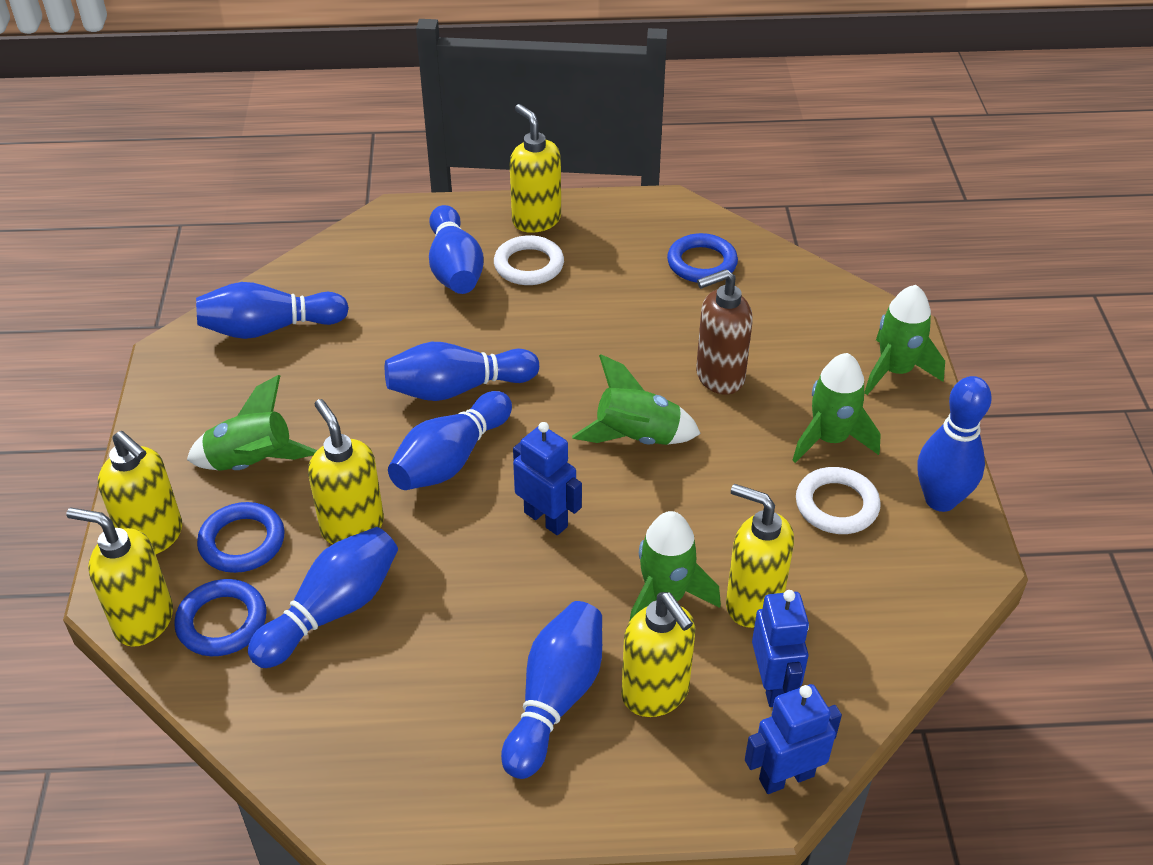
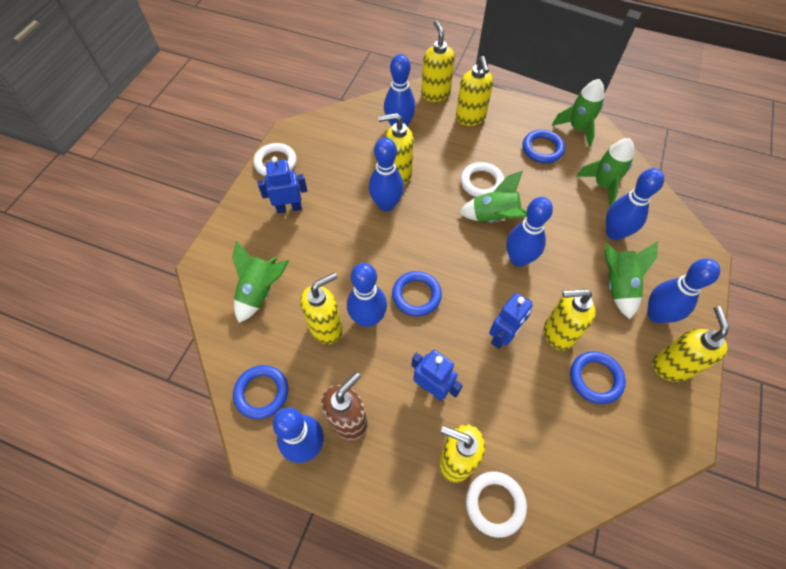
blue ring: 3 -> 4
white ring: 2 -> 3
yellow soap dispenser: 6 -> 7

